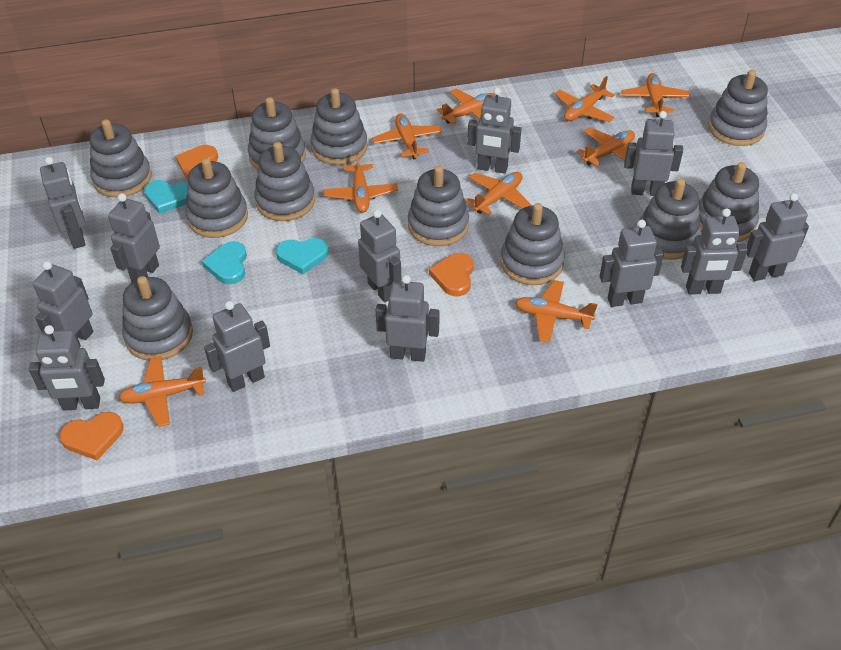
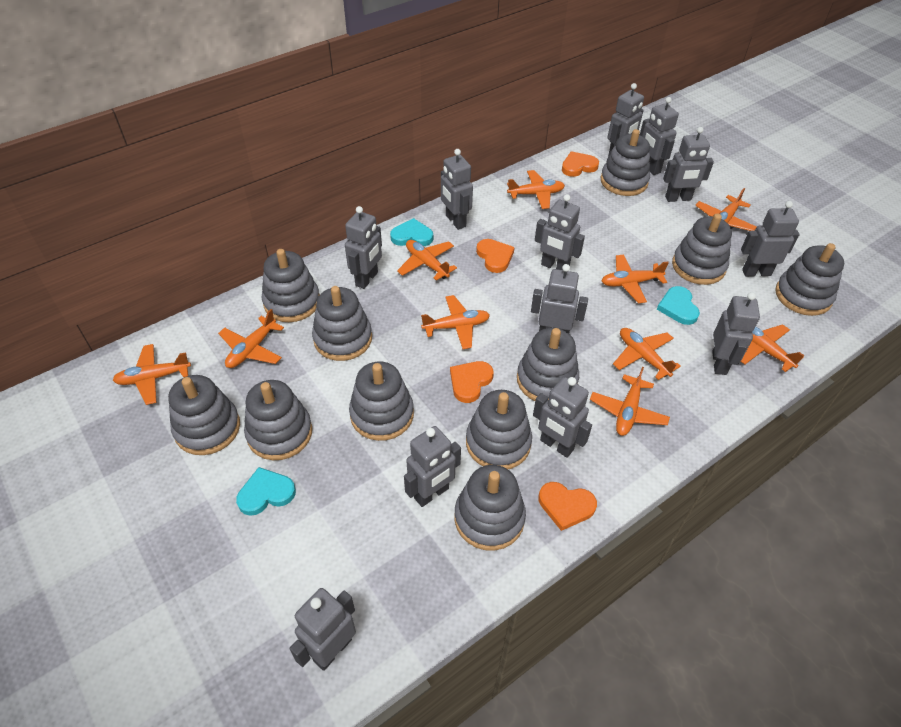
orange heart: 3 -> 4
orange plane: 9 -> 10

